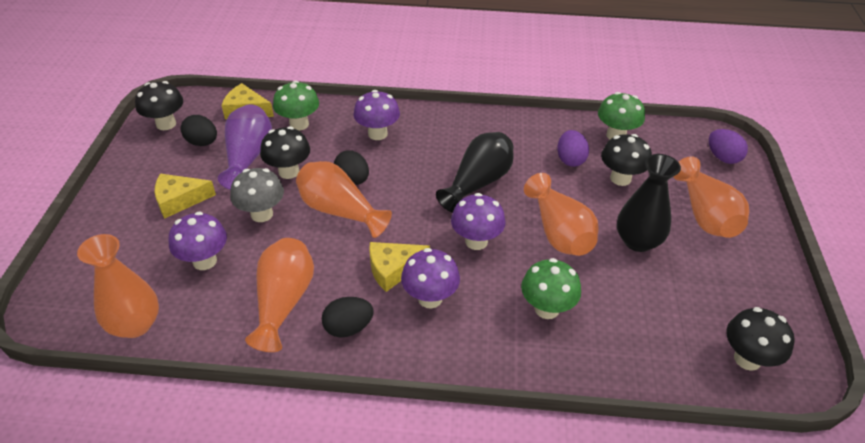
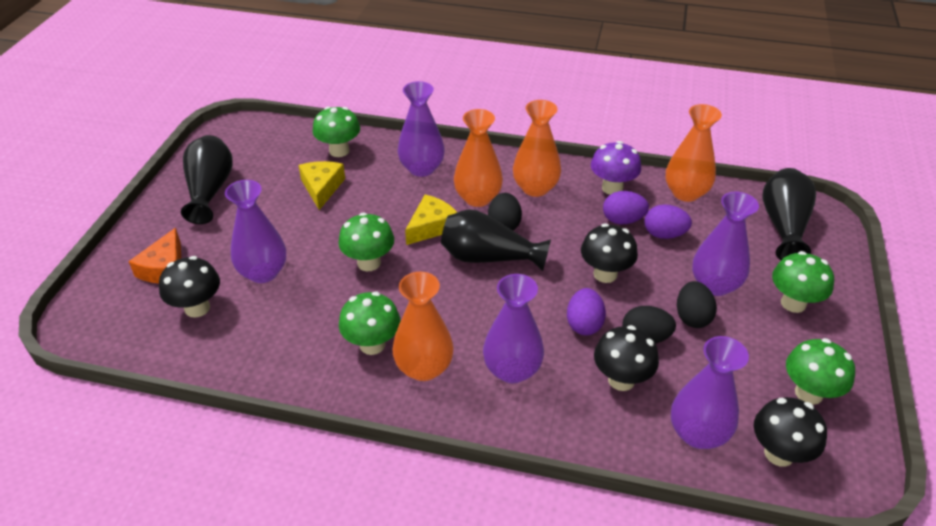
black vase: 2 -> 3
green mushroom: 3 -> 5
grey mushroom: 1 -> 0
orange cheese: 0 -> 1
orange vase: 5 -> 4
purple egg: 2 -> 3
purple mushroom: 4 -> 1
purple vase: 1 -> 5
yellow cheese: 3 -> 2

